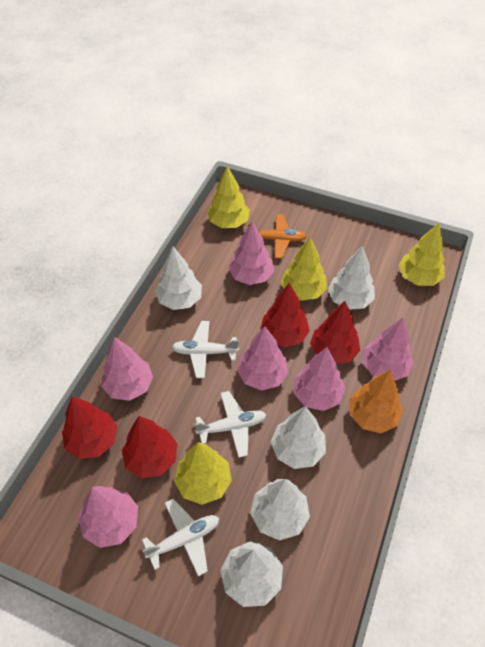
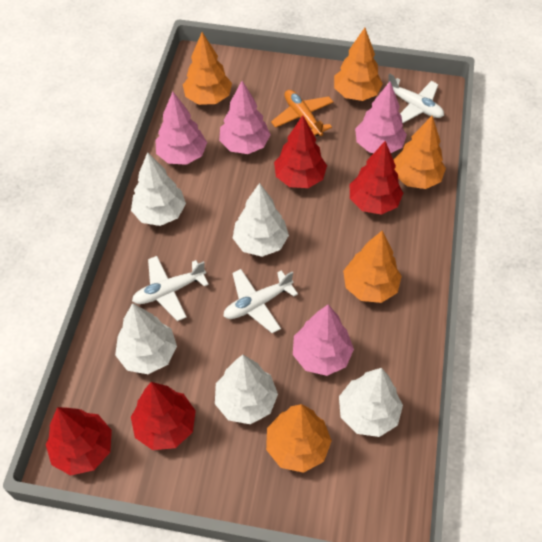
orange tree: 1 -> 5
pink tree: 6 -> 4
yellow tree: 4 -> 0

